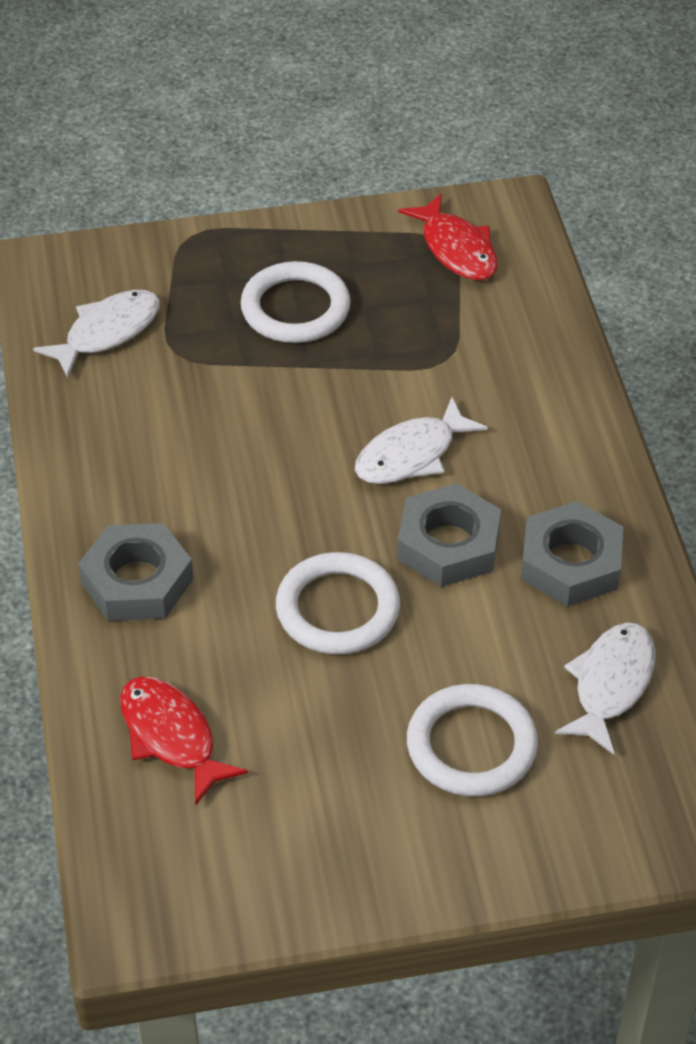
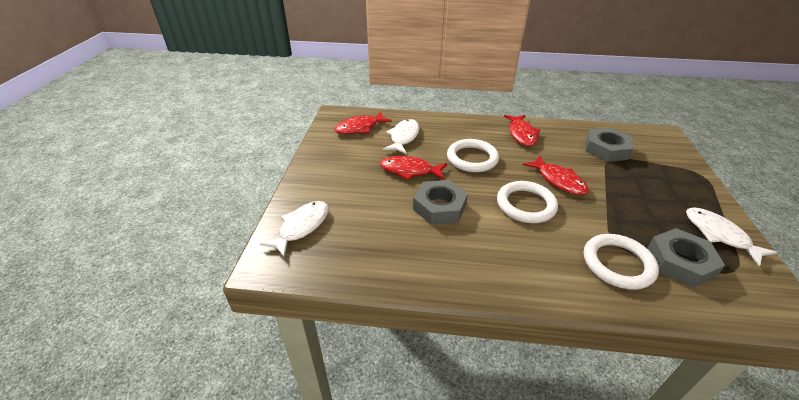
red fish: 2 -> 4

